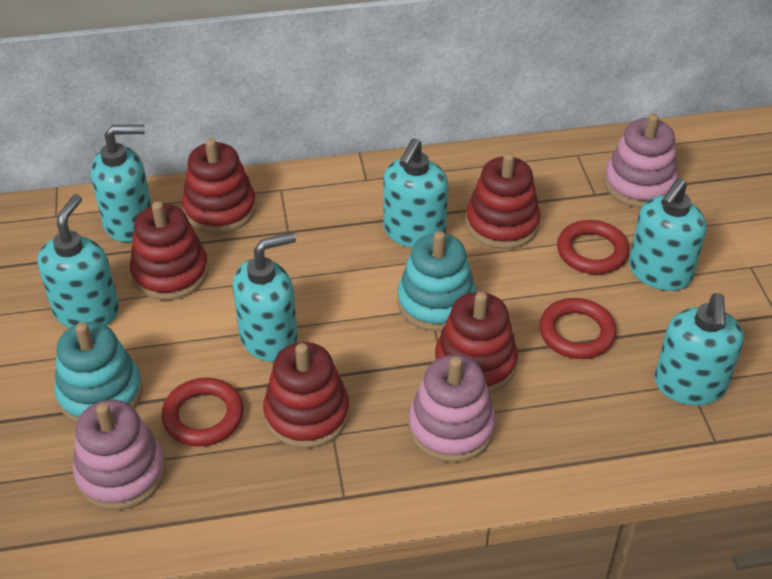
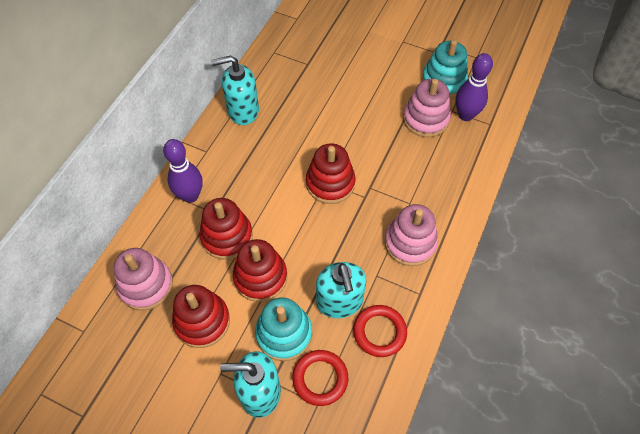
purple bowling pin: 0 -> 2
red ring: 3 -> 2
red stacking toy: 5 -> 4
turquoise soap dispenser: 6 -> 3

